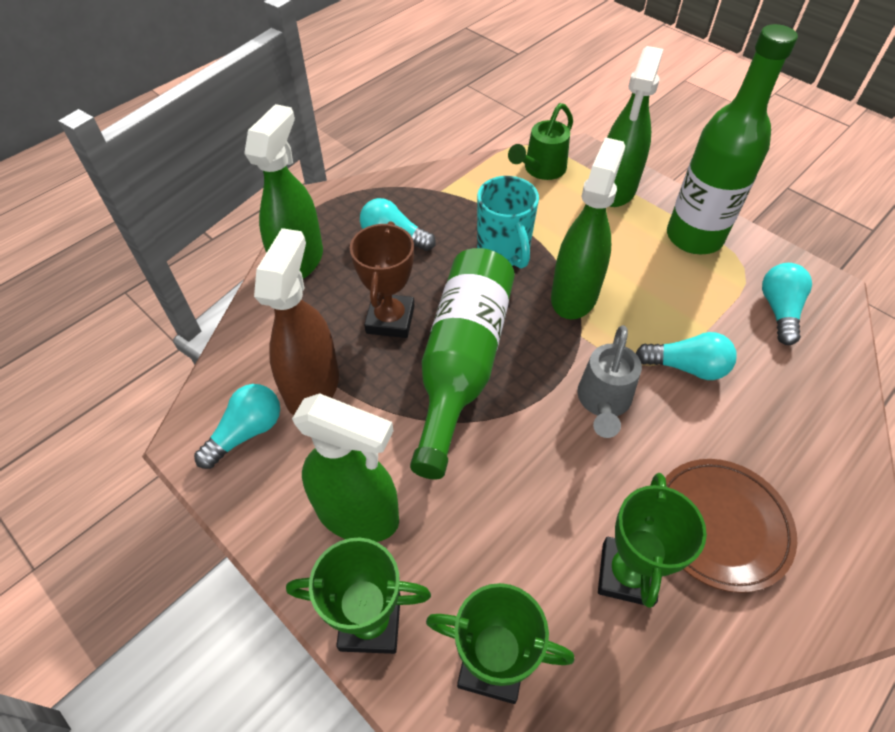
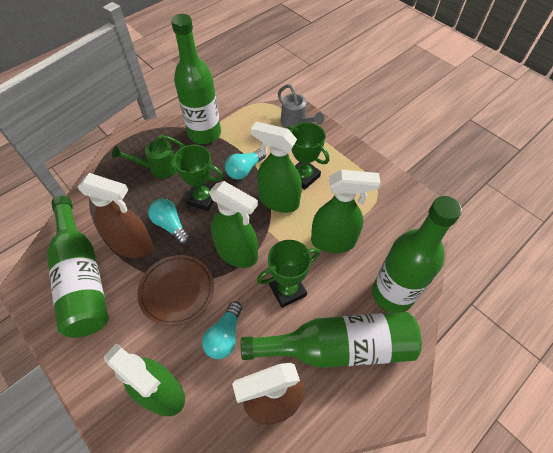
brown spray bottle: 1 -> 2
brown trophy: 1 -> 0
green bottle: 2 -> 4
turquoise light bulb: 4 -> 3
turquoise mug: 1 -> 0

